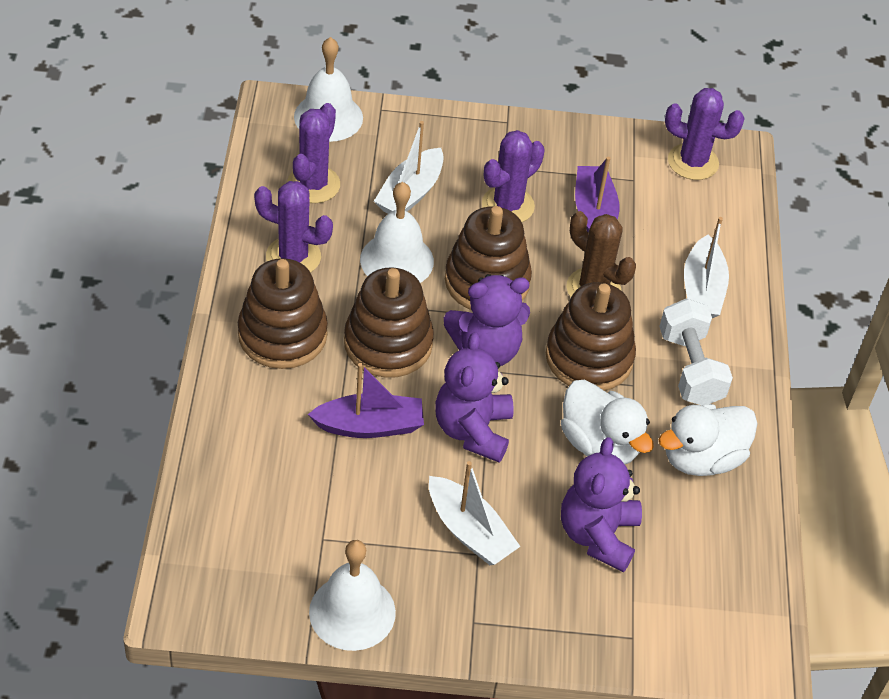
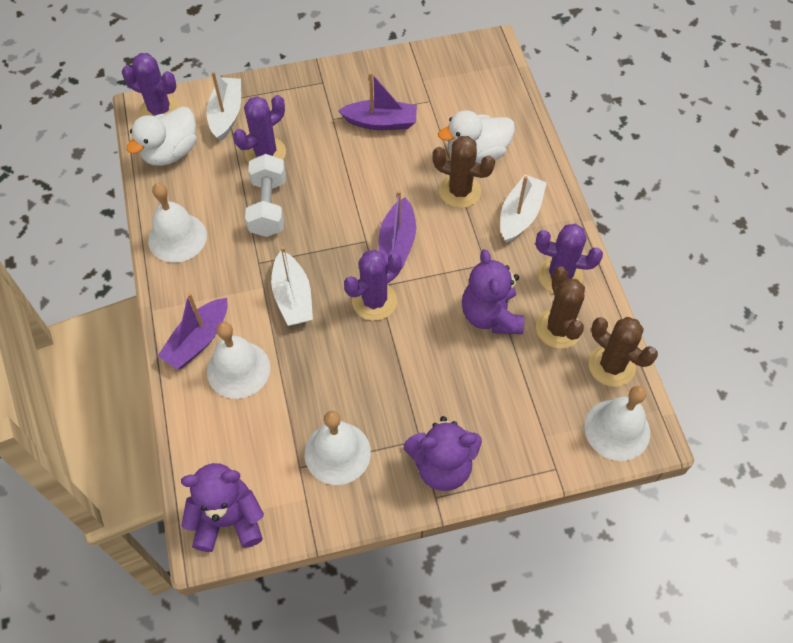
brown cactus: 1 -> 3
brown stacking toy: 4 -> 0
purple boat: 2 -> 3
white bell: 3 -> 4

